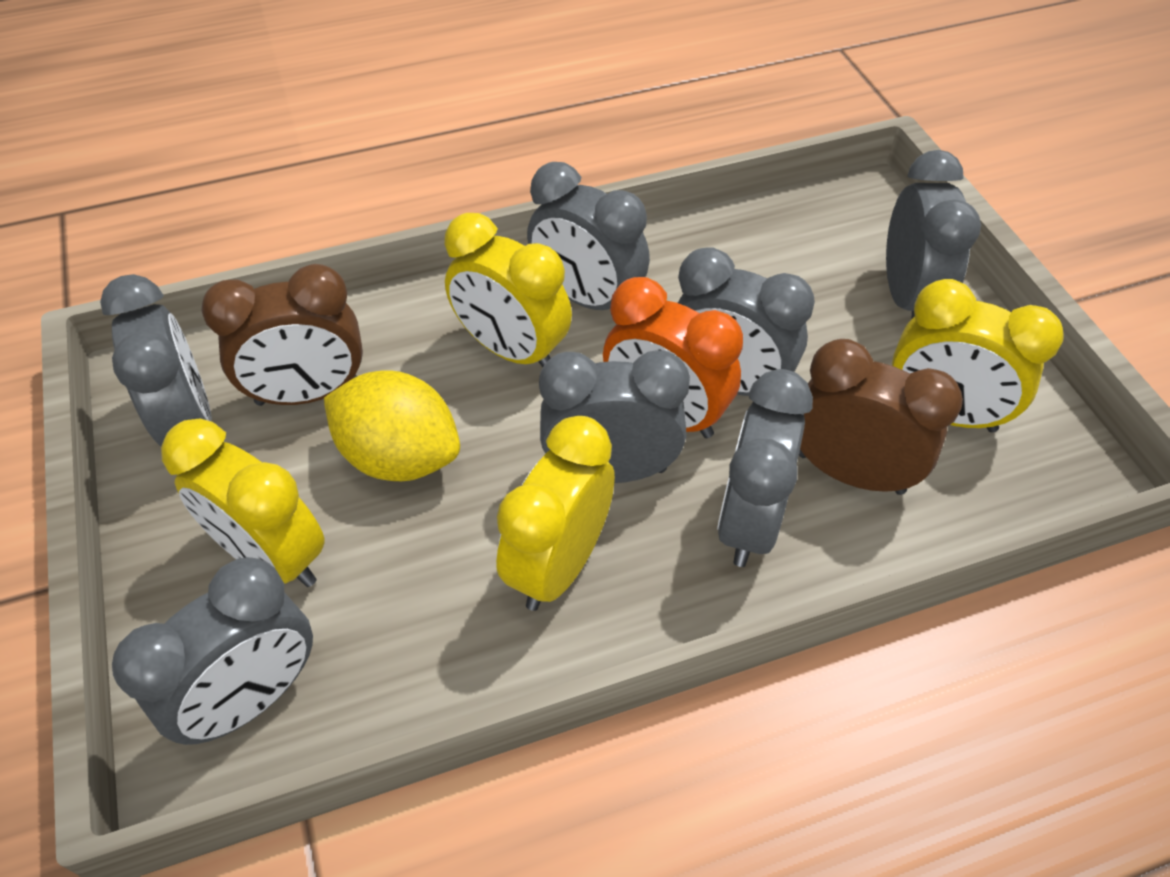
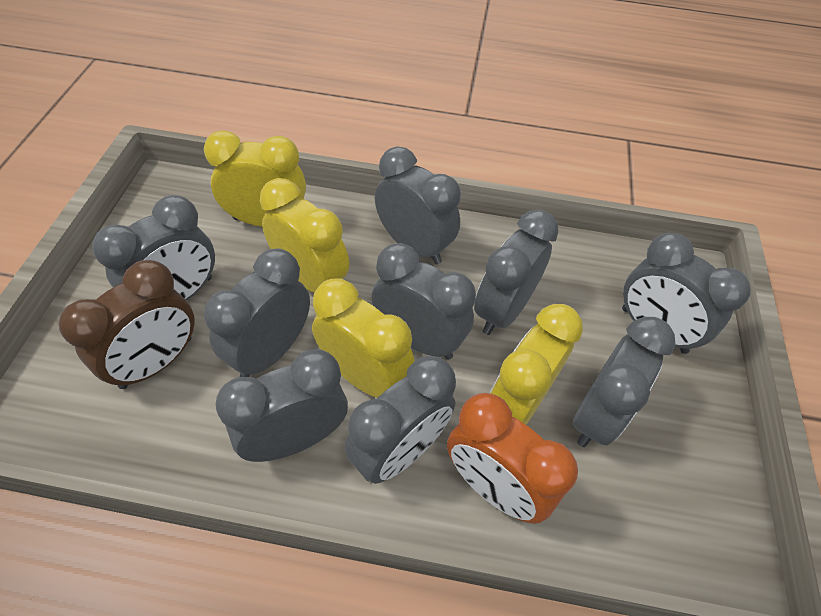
brown clock: 2 -> 1
grey clock: 7 -> 9
yellow lemon: 1 -> 0

